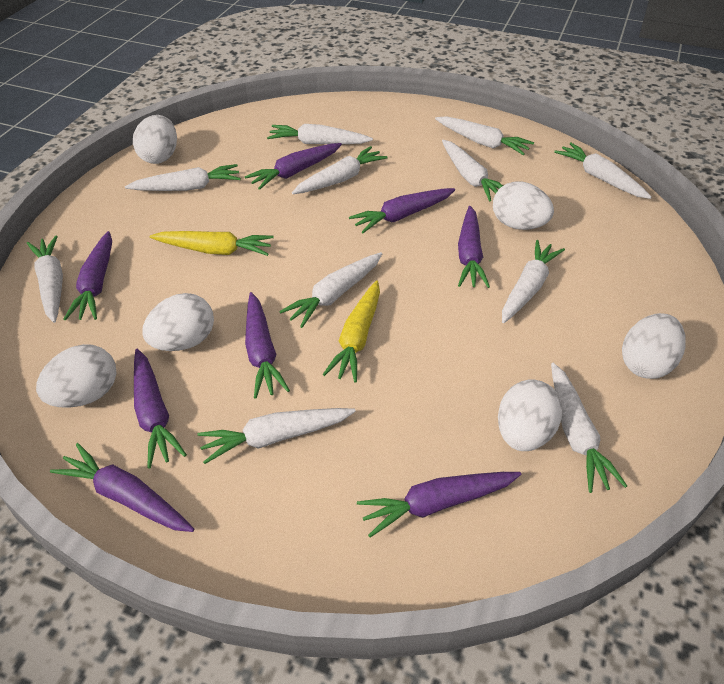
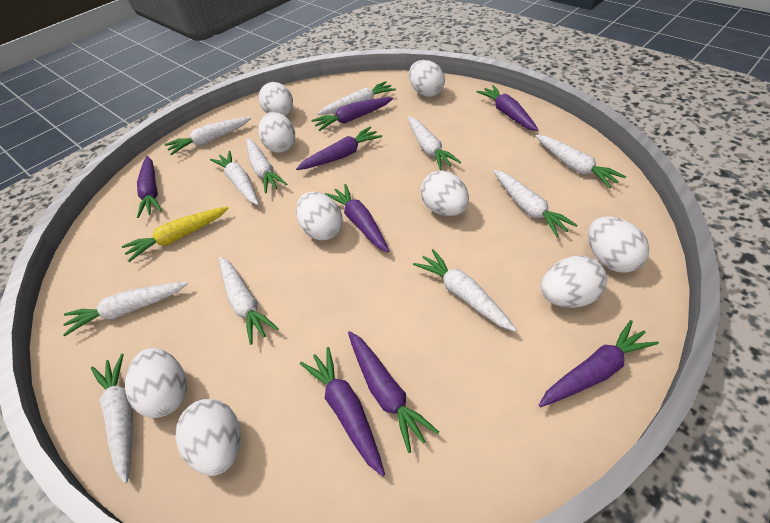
white egg: 6 -> 9
yellow carrot: 2 -> 1

